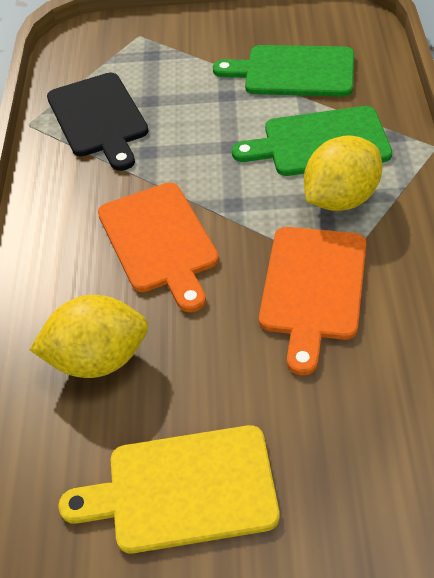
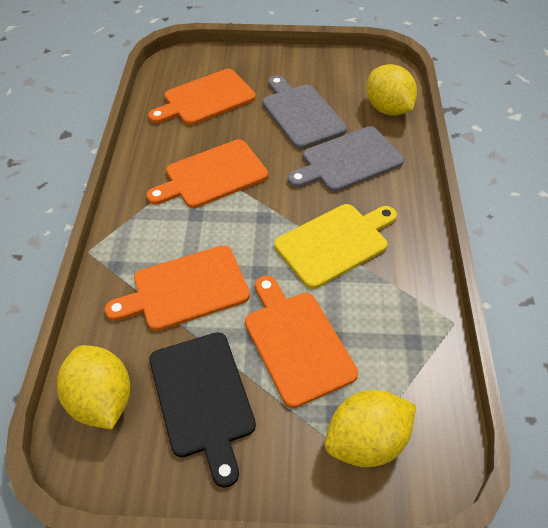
green cutting board: 2 -> 0
grey cutting board: 0 -> 2
orange cutting board: 2 -> 4
yellow lemon: 2 -> 3

